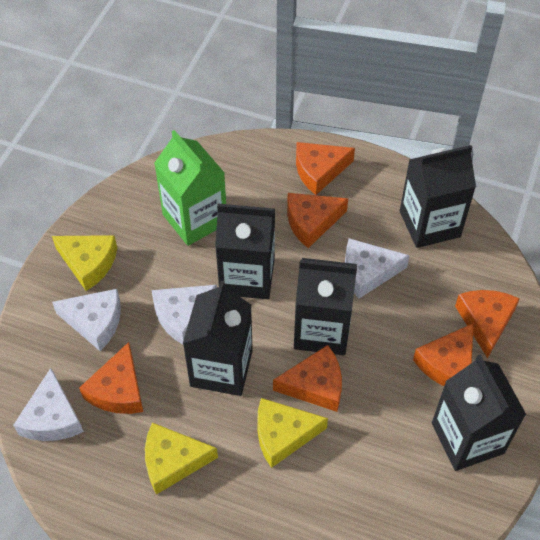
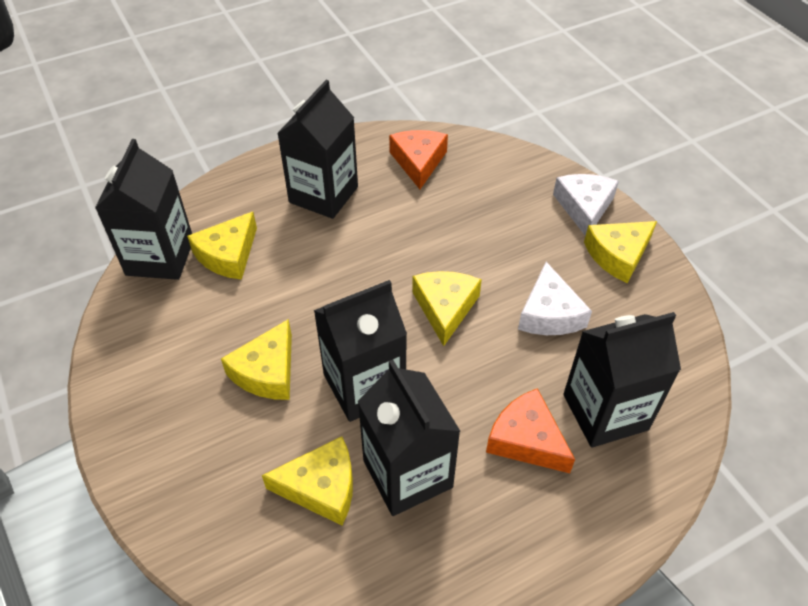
green carton: 1 -> 0
orange cheese: 6 -> 2
white cheese: 4 -> 2
yellow cheese: 3 -> 5

